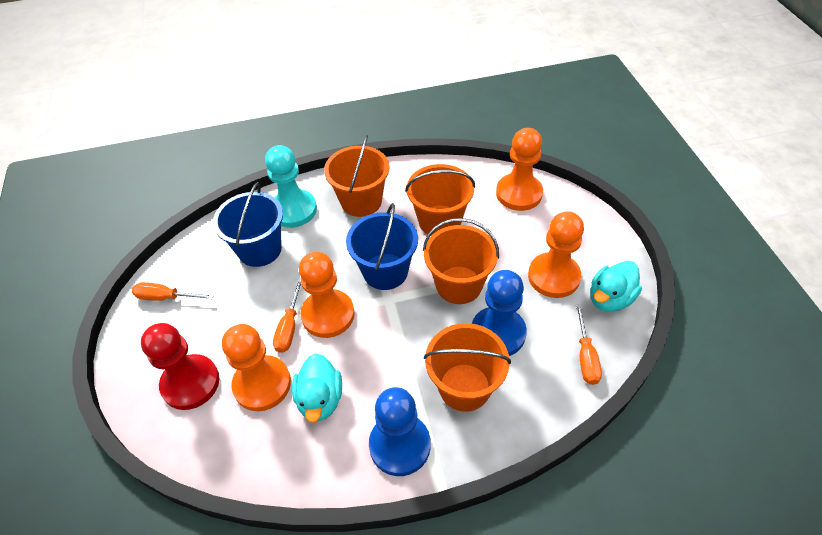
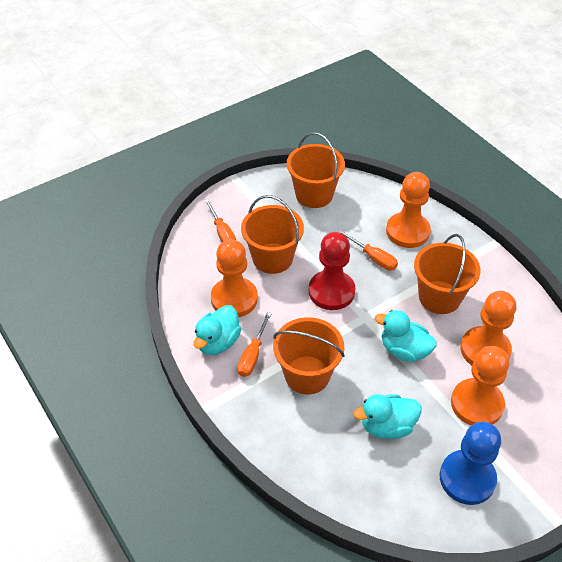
blue bucket: 2 -> 0
blue pawn: 2 -> 1
turquoise duck: 2 -> 3
turquoise pawn: 1 -> 0

